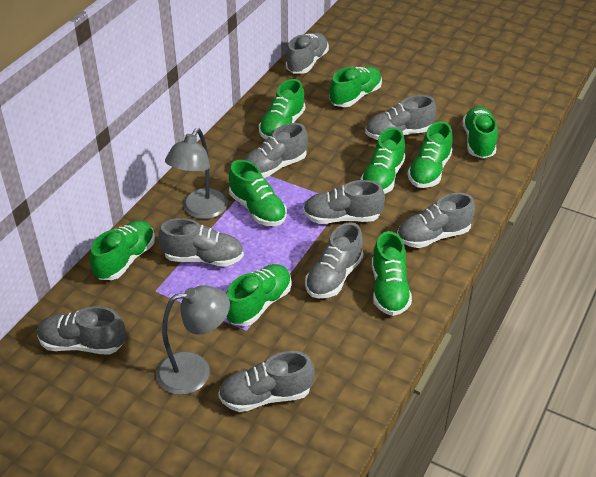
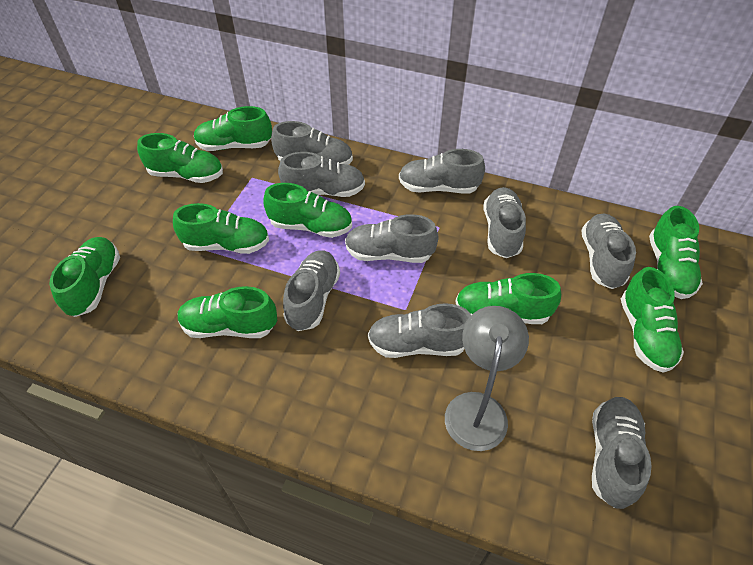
grey lamp: 2 -> 1

